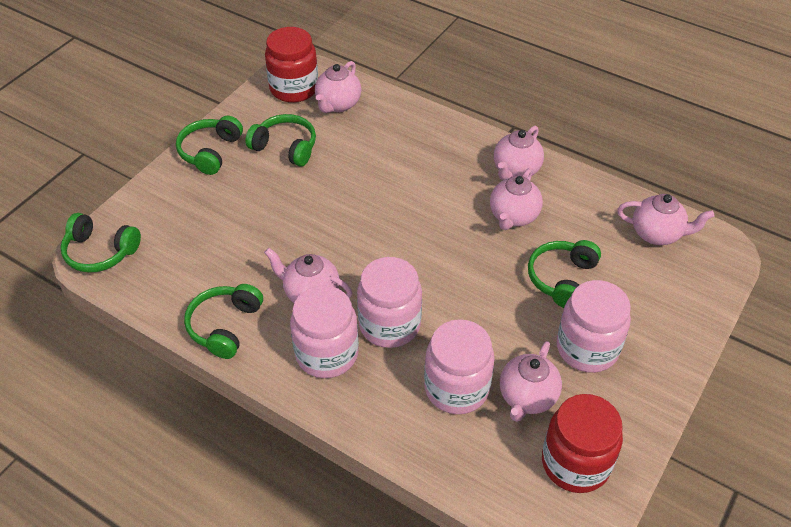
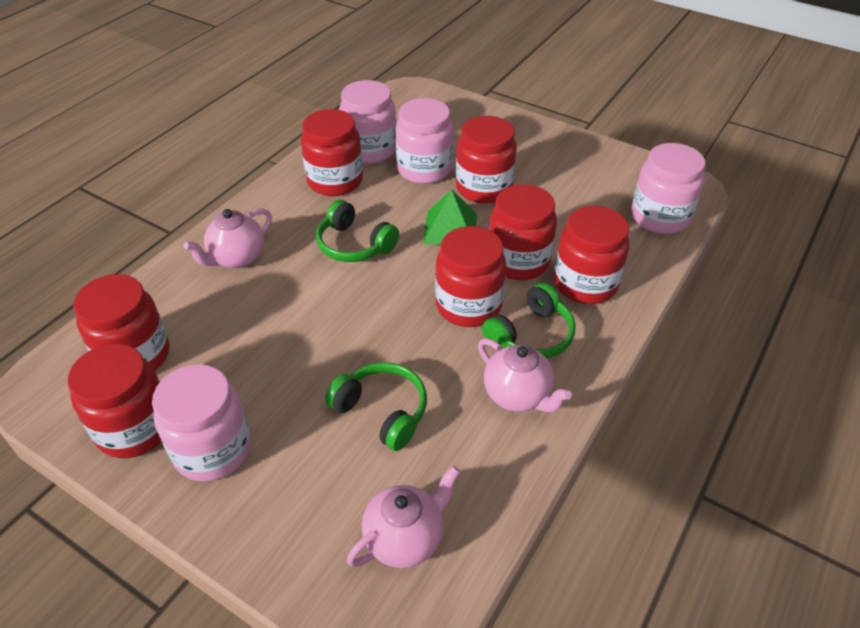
green headphones: 5 -> 3
green pyramid: 0 -> 1
pink teapot: 6 -> 3
red jar: 2 -> 7

